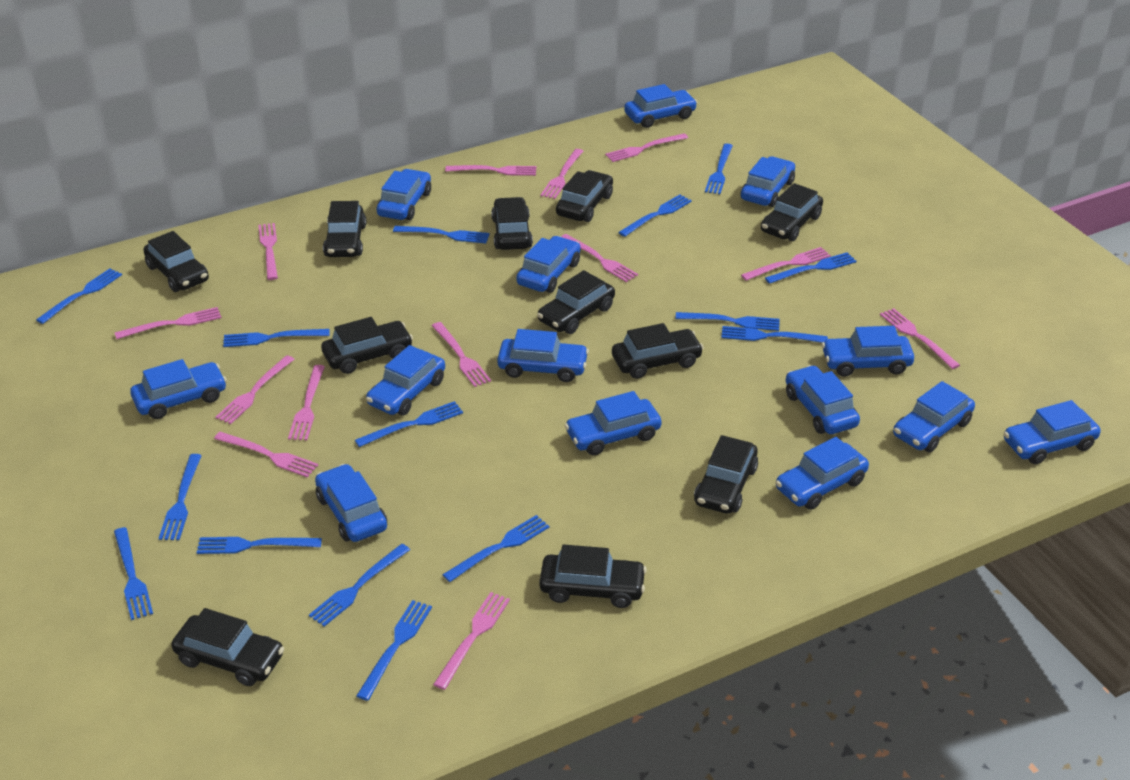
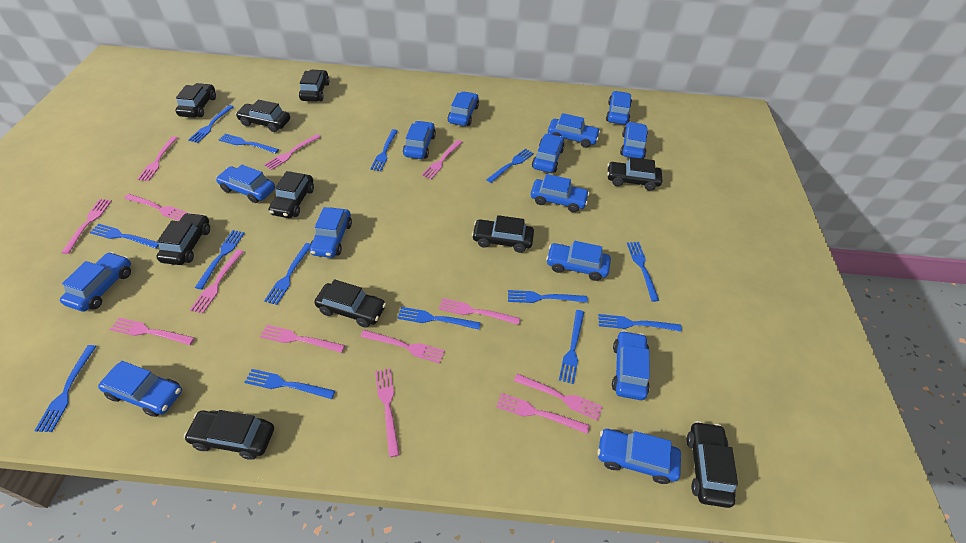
black car: 11 -> 10
blue fork: 15 -> 14

